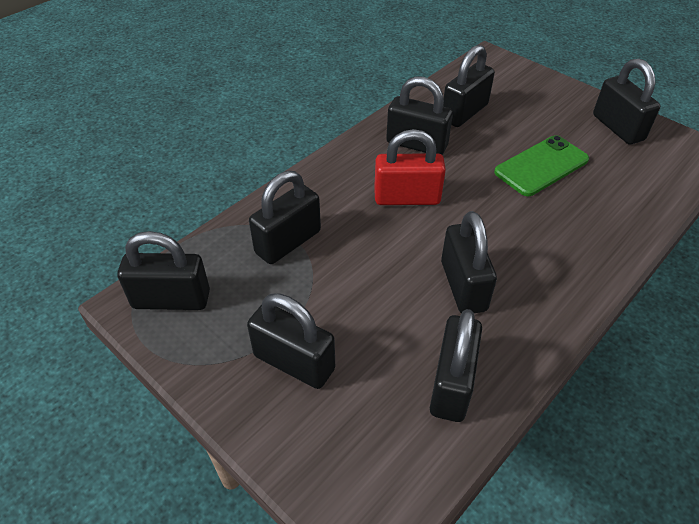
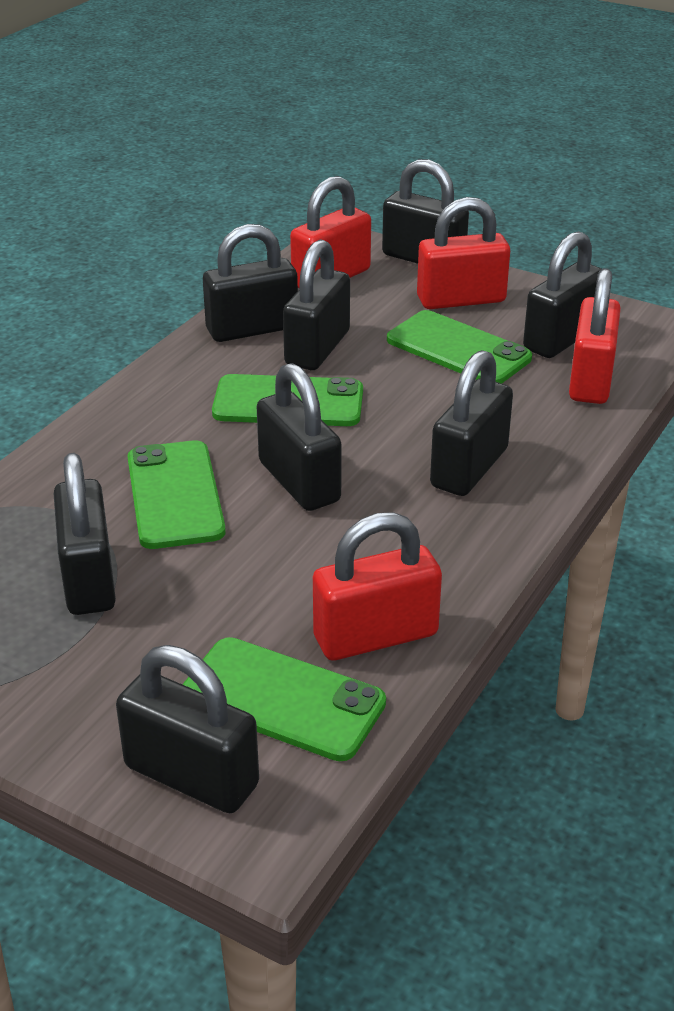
green phone: 1 -> 4
red padlock: 1 -> 4

